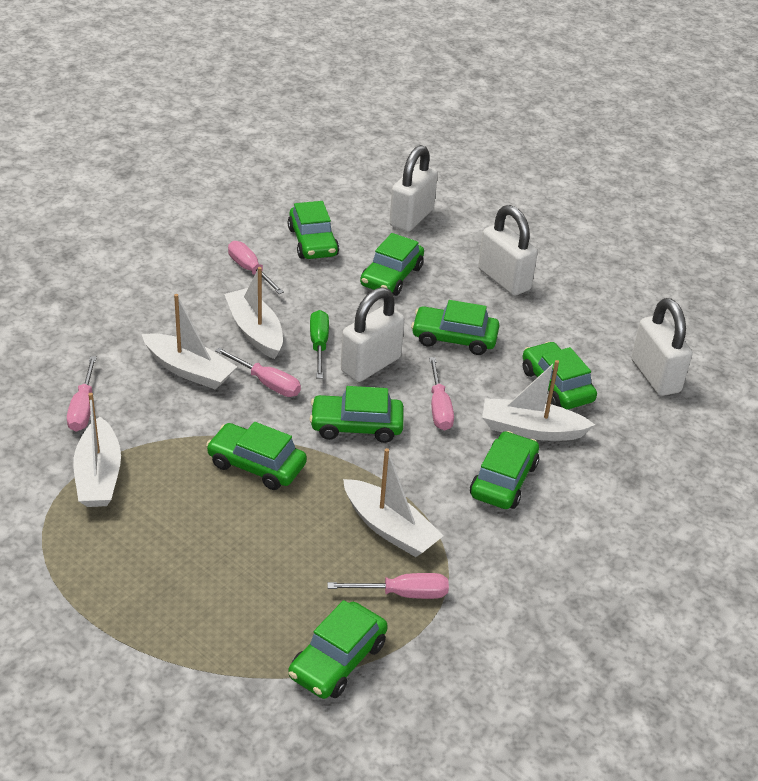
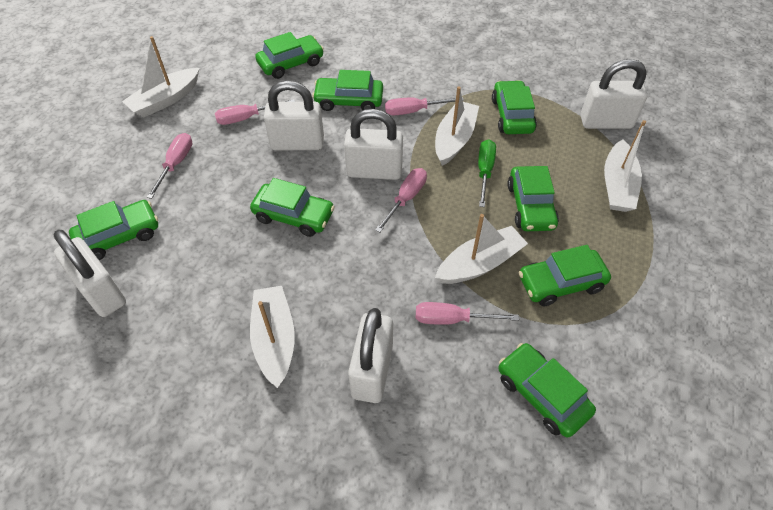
white padlock: 4 -> 5

